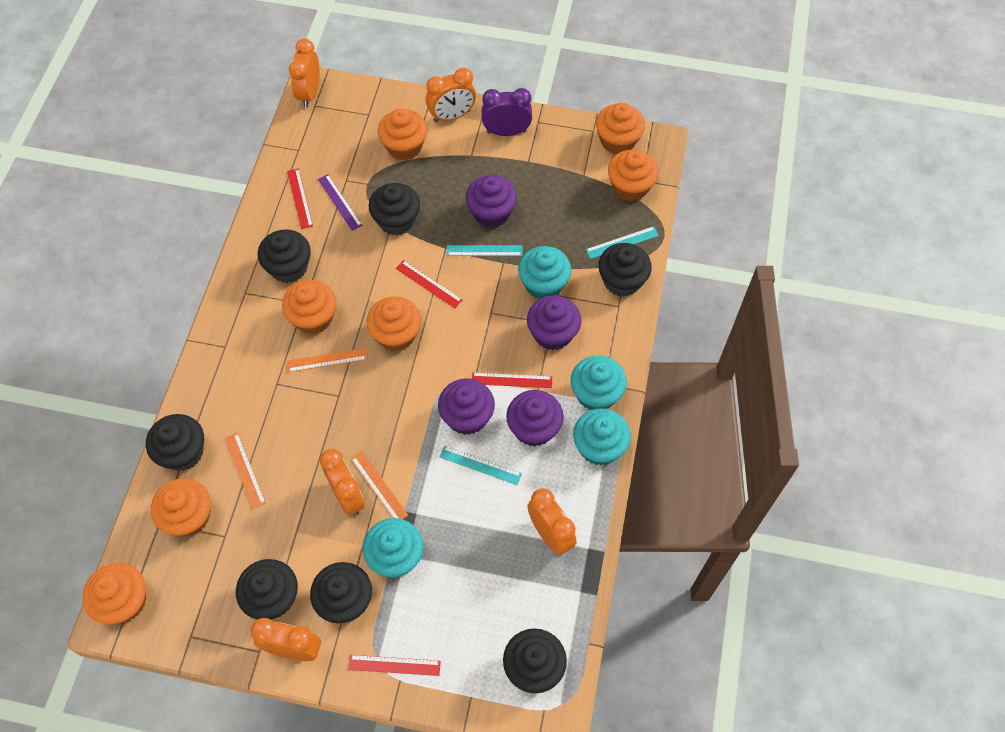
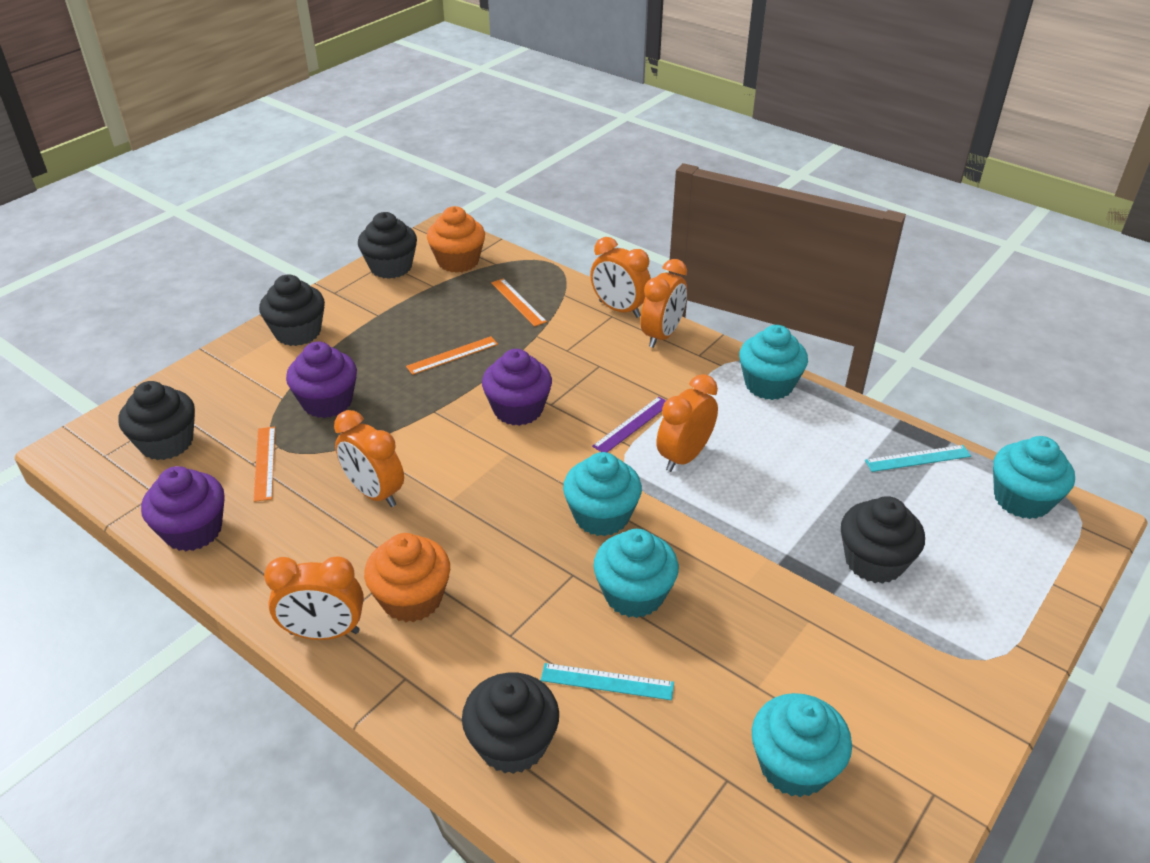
black cupcake: 7 -> 5
orange cupcake: 7 -> 2
purple clock: 1 -> 0
purple cupcake: 4 -> 3
red ruler: 4 -> 0
turquoise cupcake: 4 -> 5
turquoise ruler: 3 -> 2

